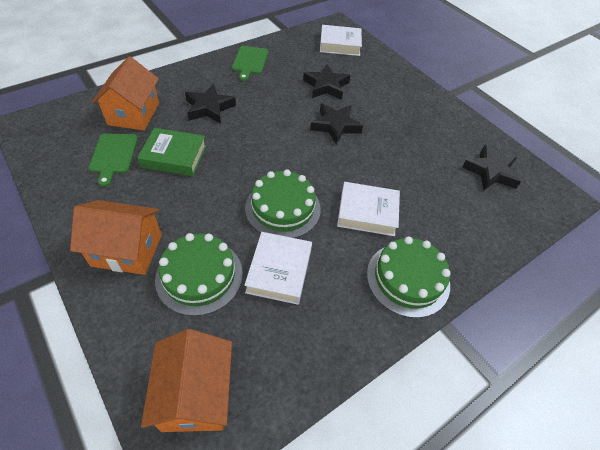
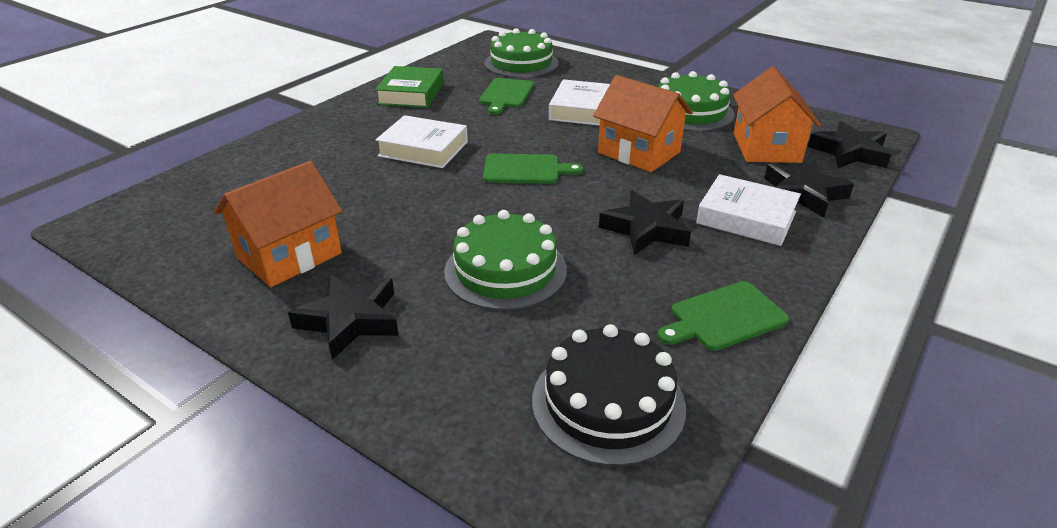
black cake: 0 -> 1
green cutting board: 2 -> 3

